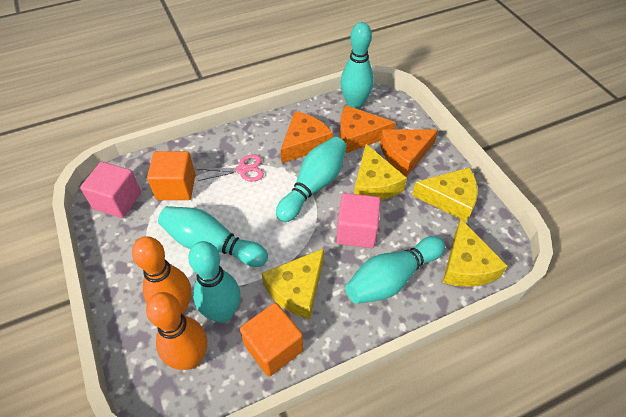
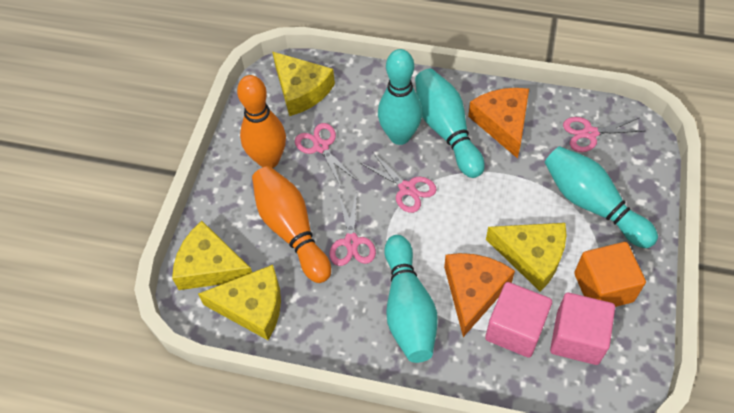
orange cheese: 3 -> 2
orange cube: 2 -> 1
pink scissors: 1 -> 4
turquoise bowling pin: 5 -> 4

